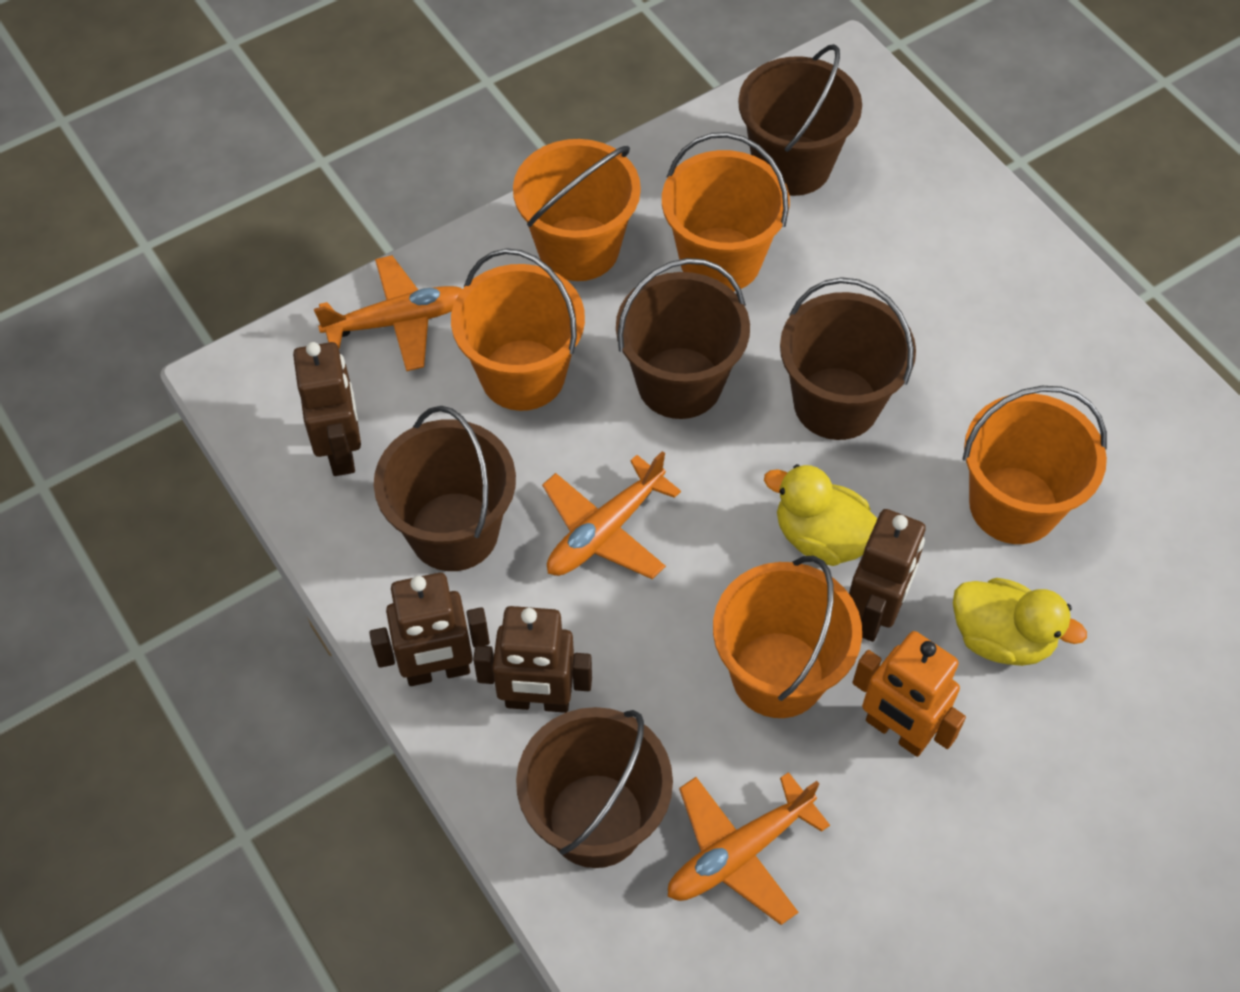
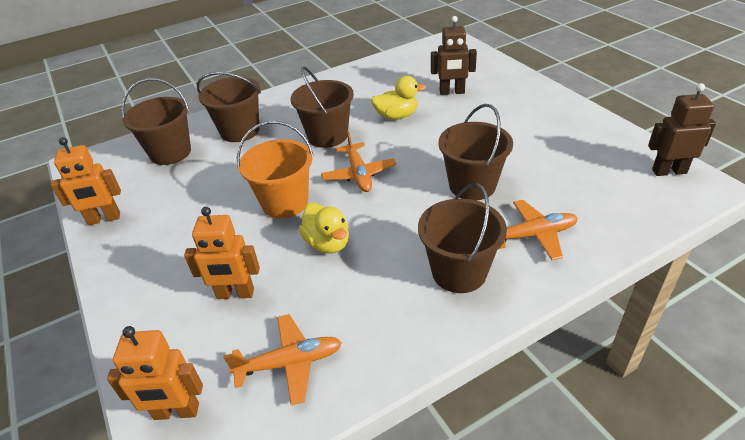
brown robot: 4 -> 2
orange bucket: 5 -> 1
orange robot: 1 -> 3

